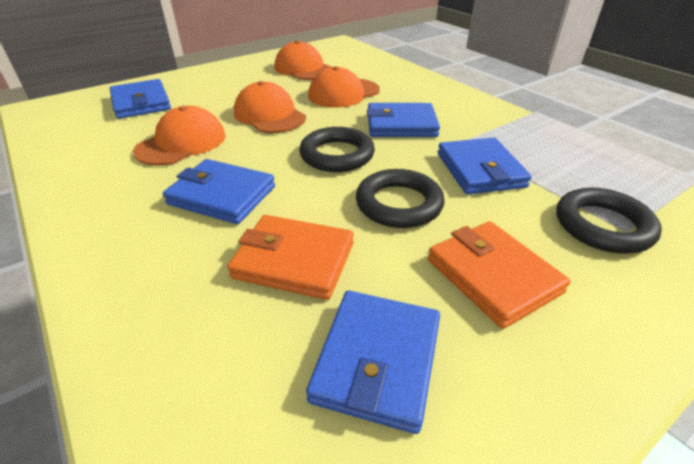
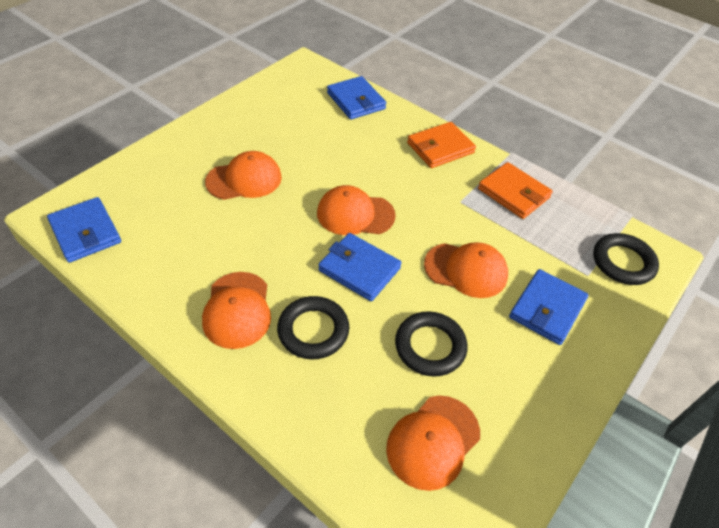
blue wallet: 5 -> 4
orange cap: 4 -> 5

